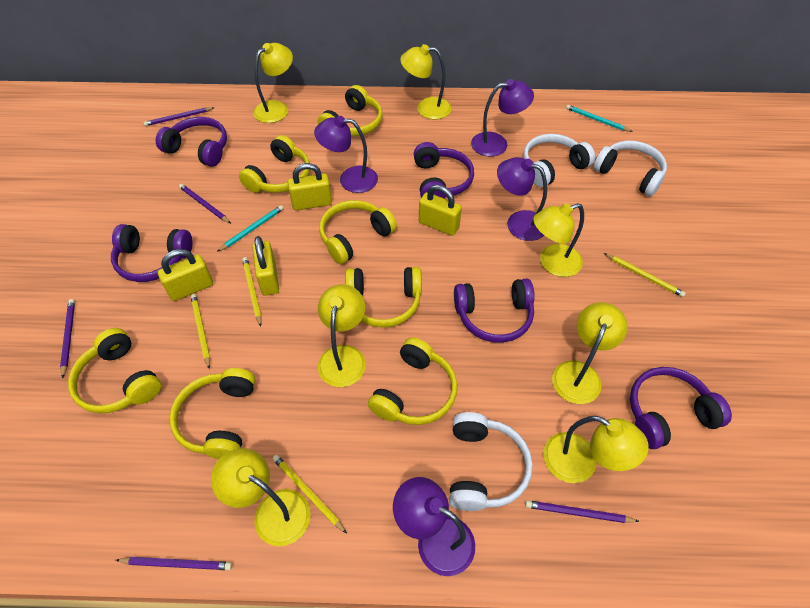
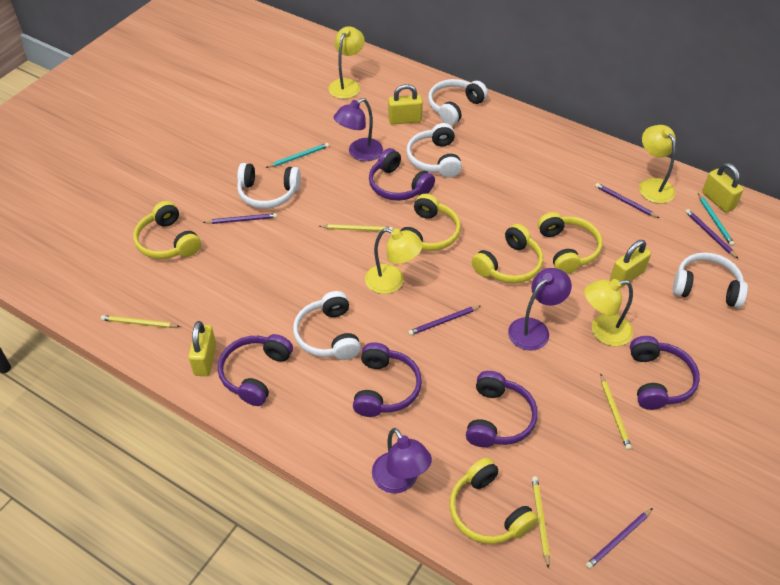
purple lamp: 4 -> 3
white headphones: 3 -> 5
yellow headphones: 7 -> 5
yellow lamp: 7 -> 4

